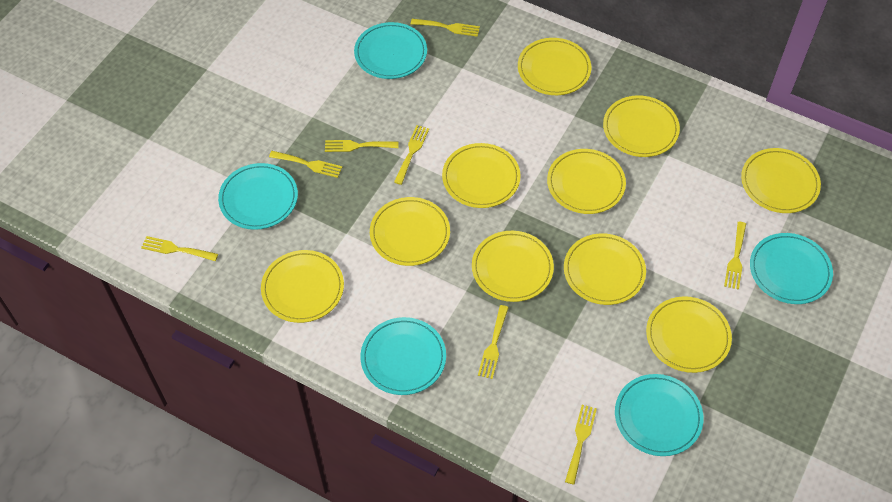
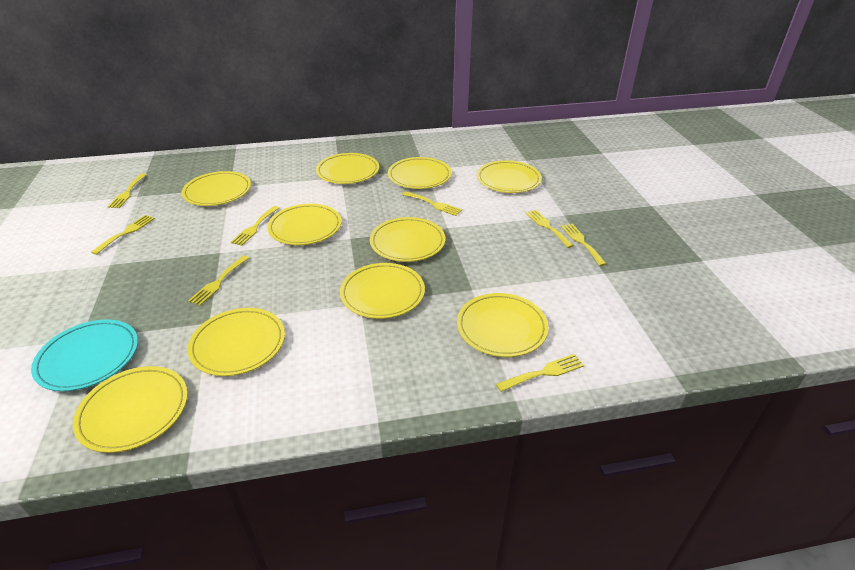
turquoise plate: 5 -> 1

